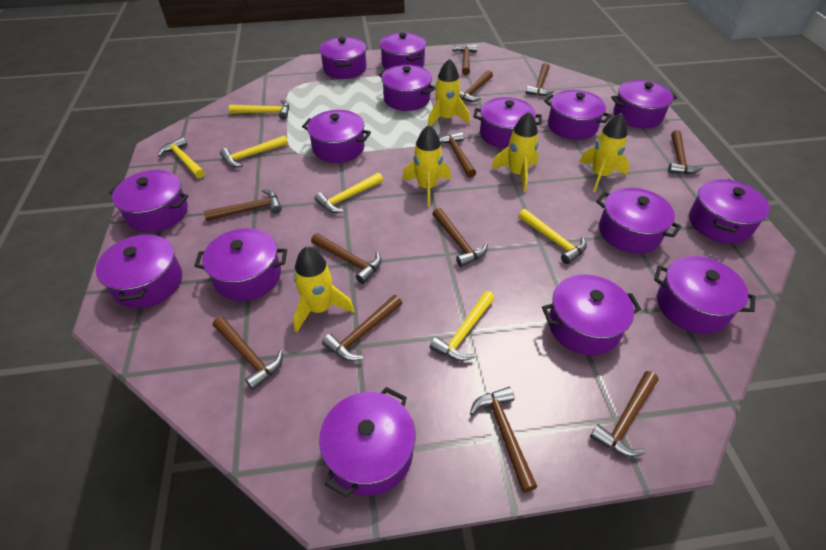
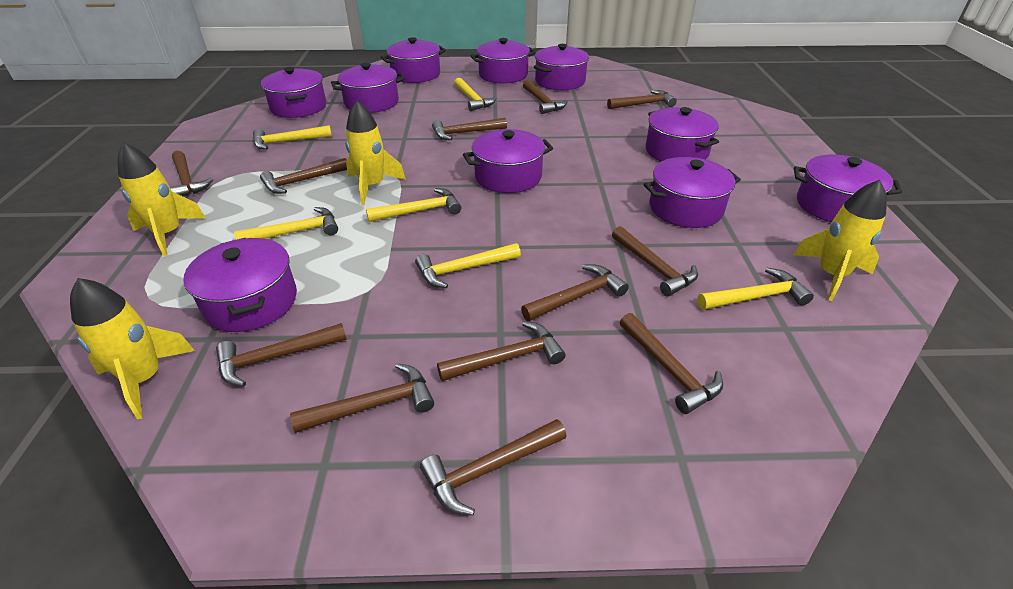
purple pot: 15 -> 10
yellow rocket: 5 -> 4

